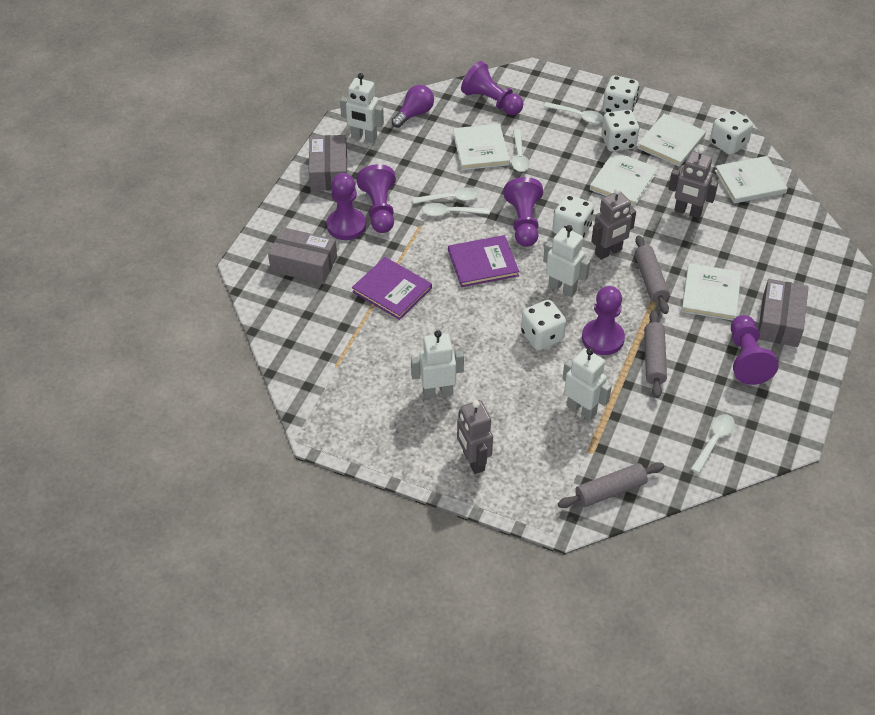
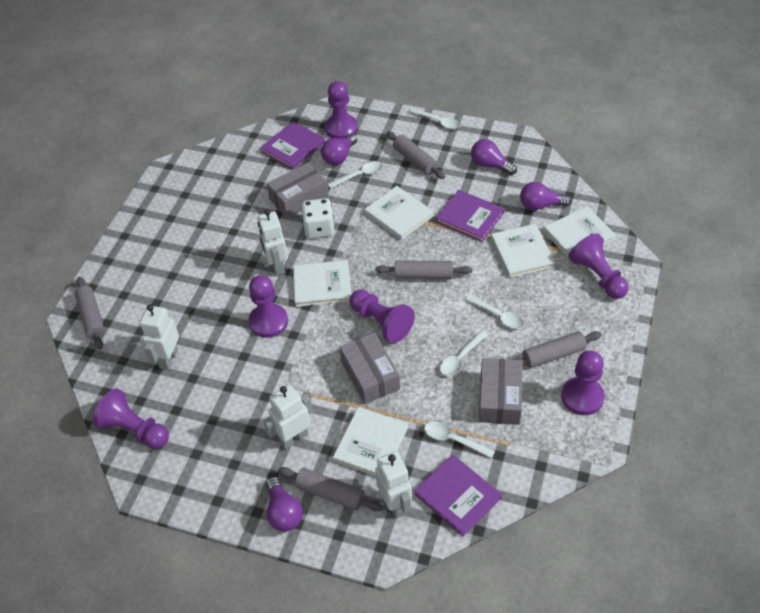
grey robot: 3 -> 0
grey rolling pin: 3 -> 5
purple book: 2 -> 3
purple light bulb: 1 -> 4
white dice: 5 -> 1

